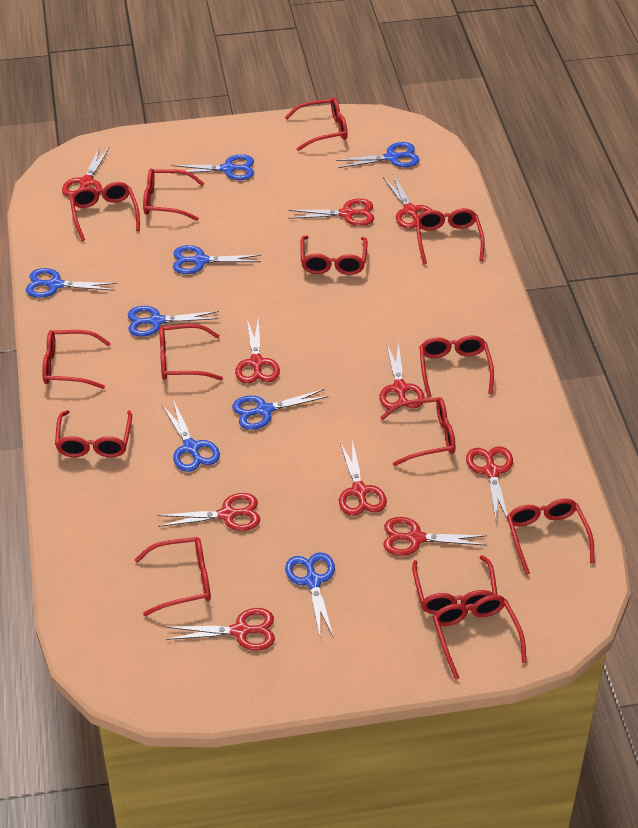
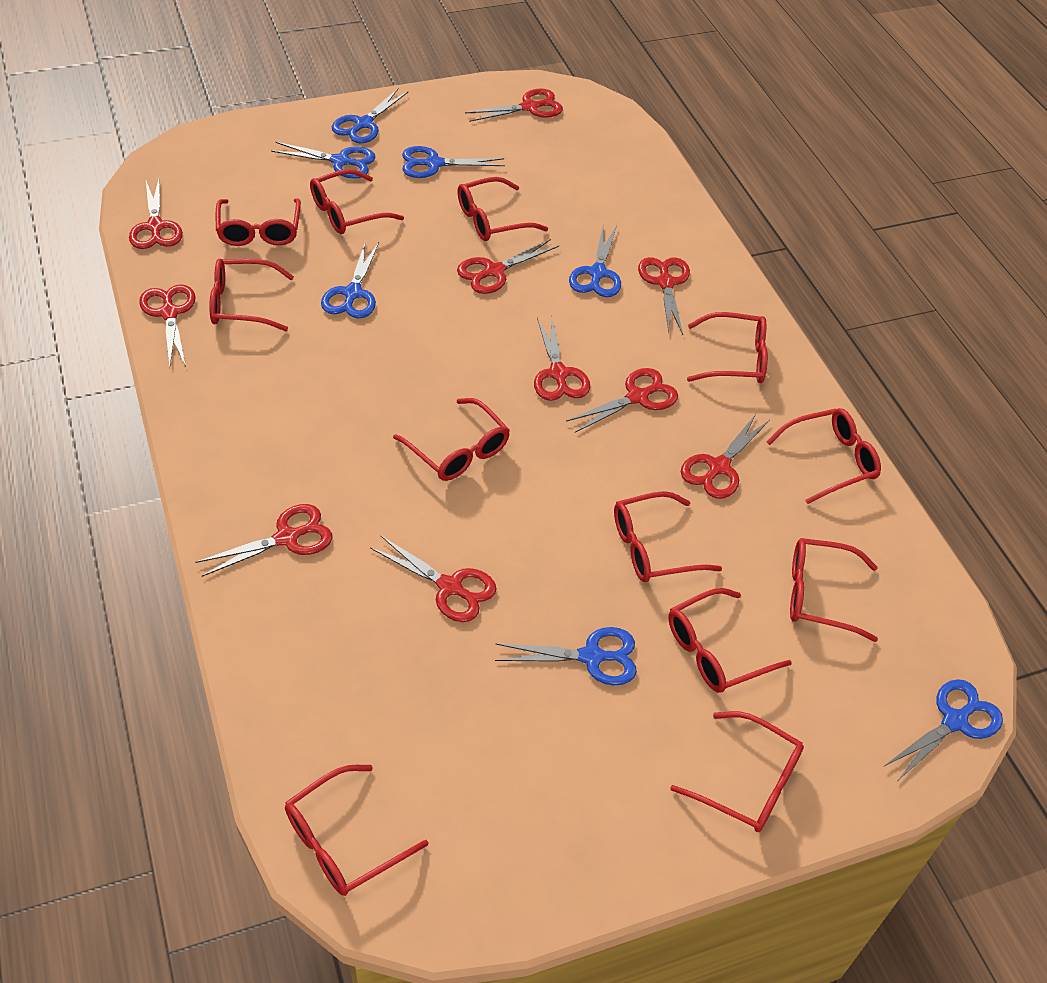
blue scissors: 8 -> 7
red glasses: 14 -> 12

